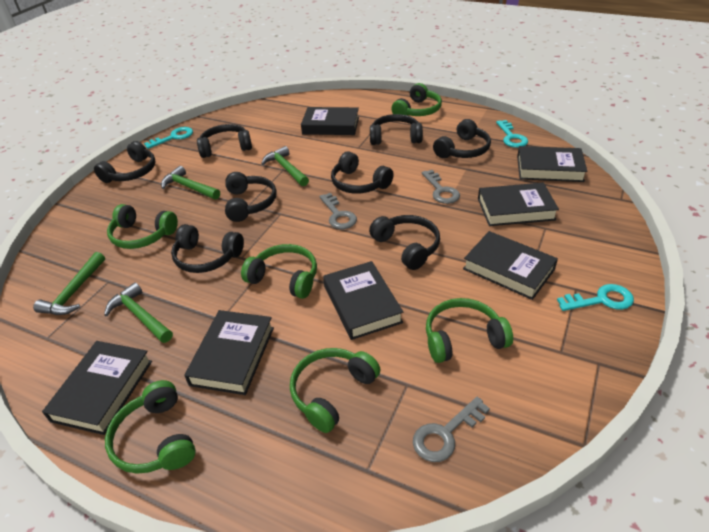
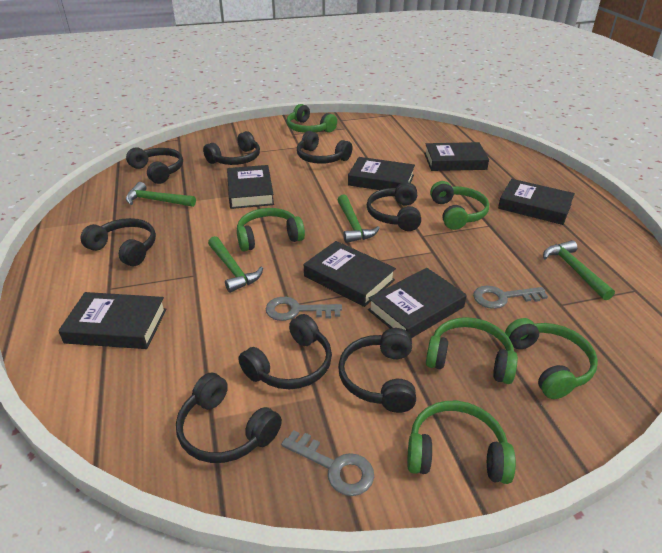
turquoise key: 3 -> 0

